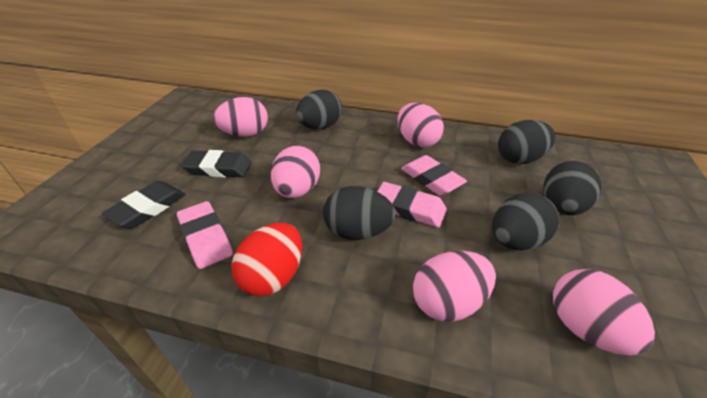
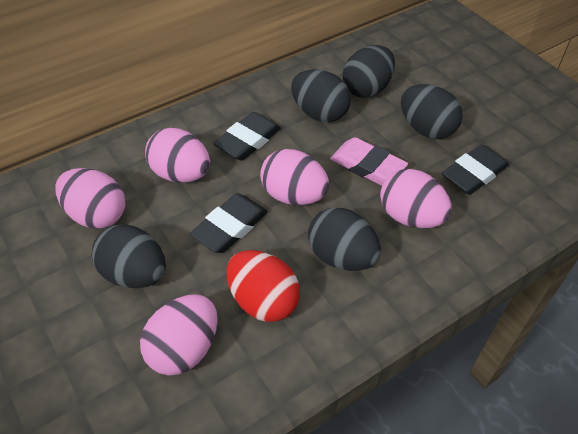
black eraser: 2 -> 3
pink eraser: 3 -> 1

